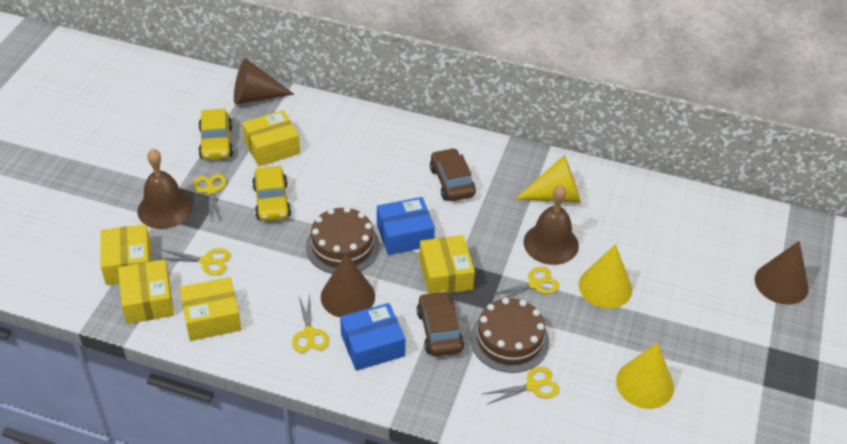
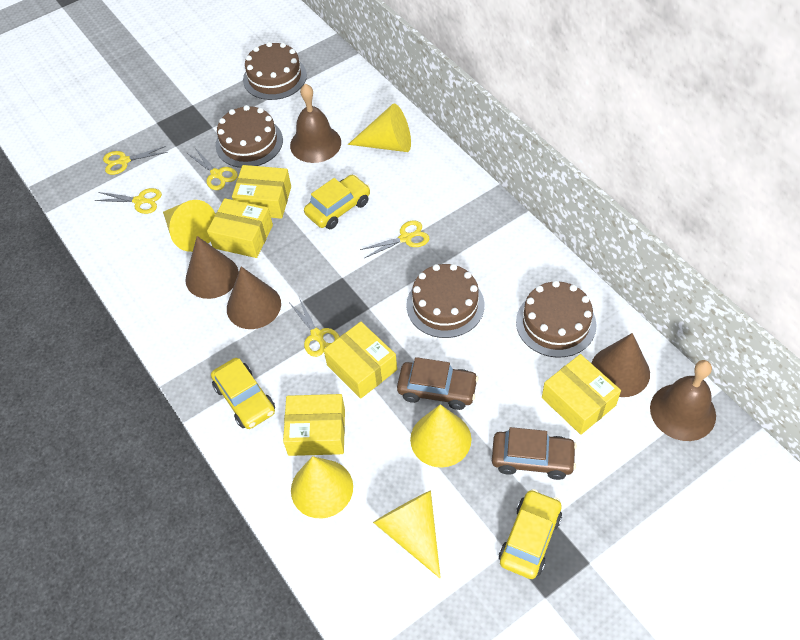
blue box: 2 -> 0
brown cake: 2 -> 4
yellow car: 2 -> 3
yellow cone: 3 -> 5

